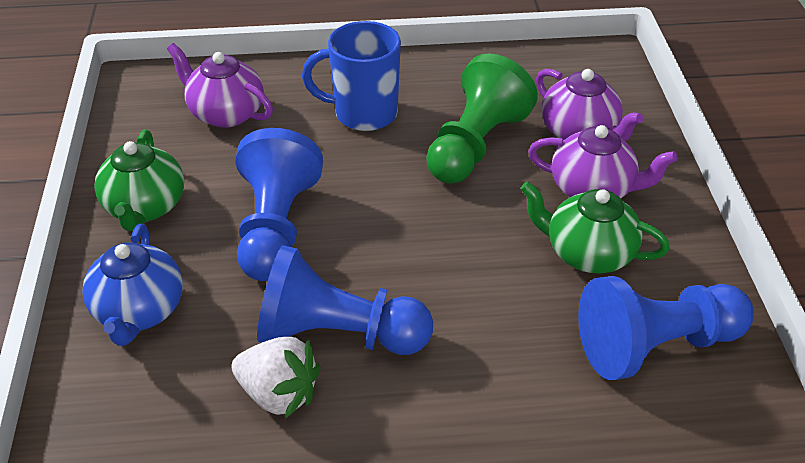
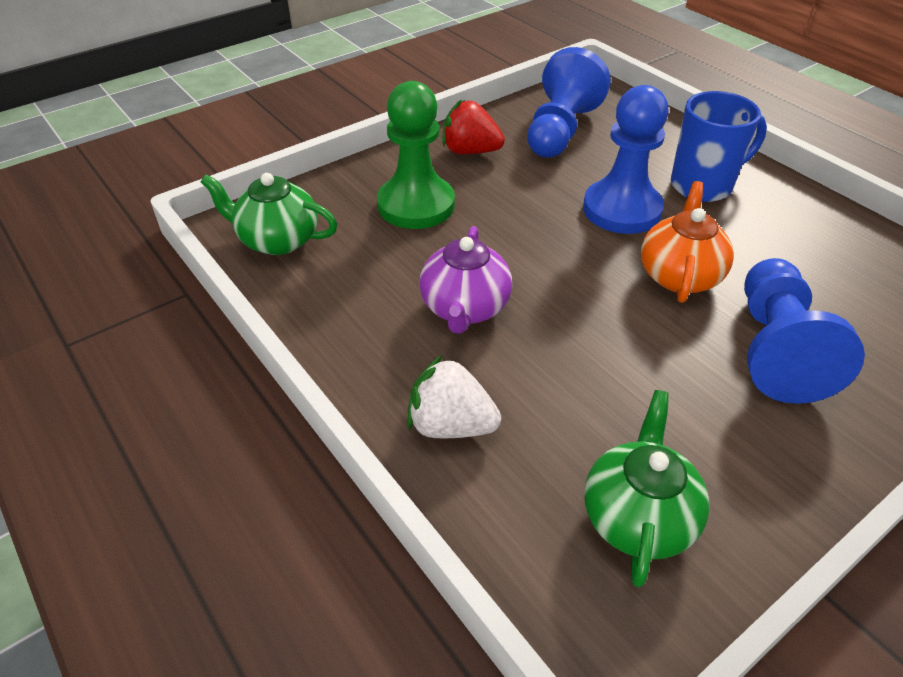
blue teapot: 1 -> 0
orange teapot: 0 -> 1
purple teapot: 3 -> 1
red strawberry: 0 -> 1

